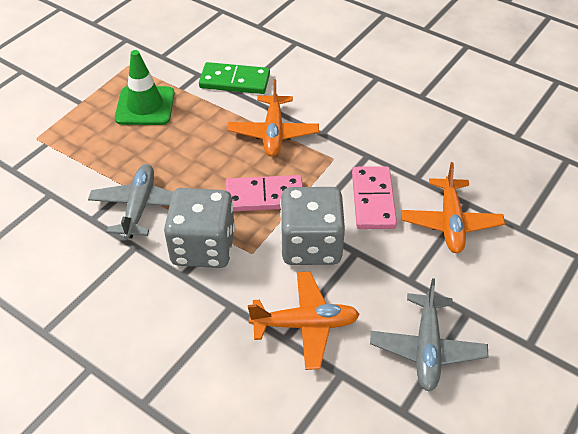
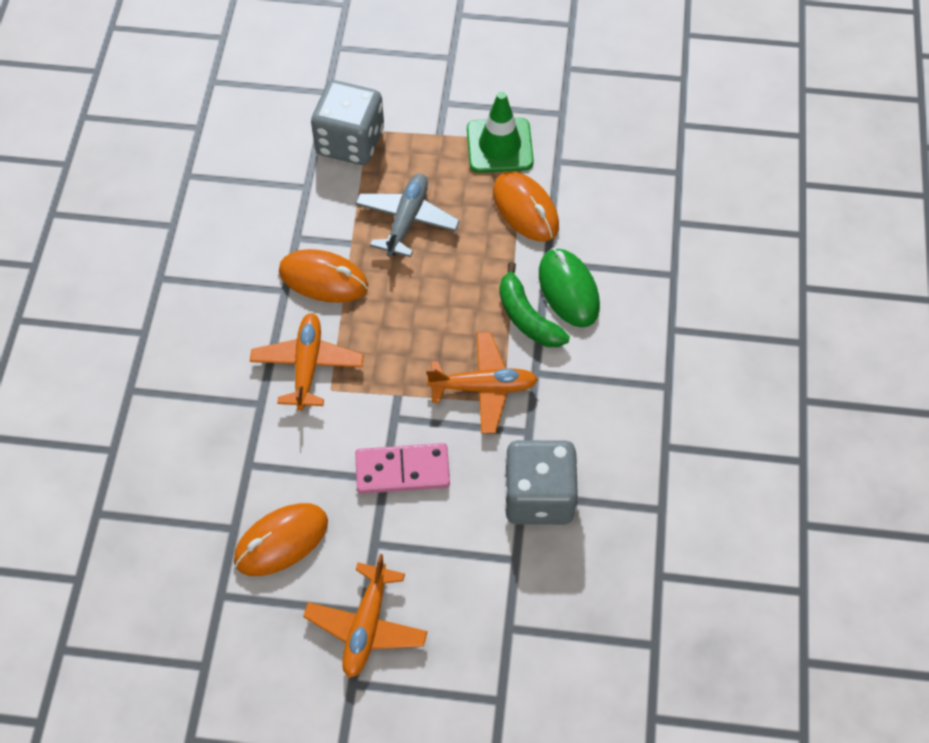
green banana: 0 -> 1
green domino: 1 -> 0
green mouse: 0 -> 1
grey plane: 2 -> 1
orange mouse: 0 -> 3
pink domino: 2 -> 1

